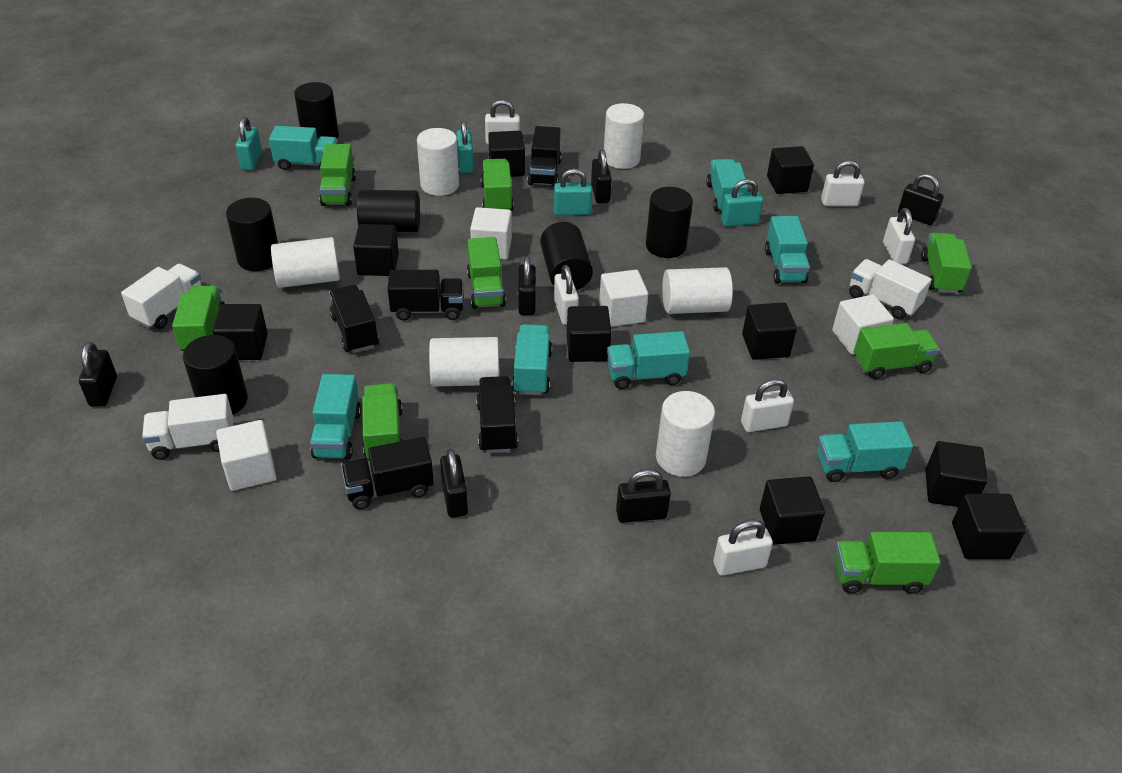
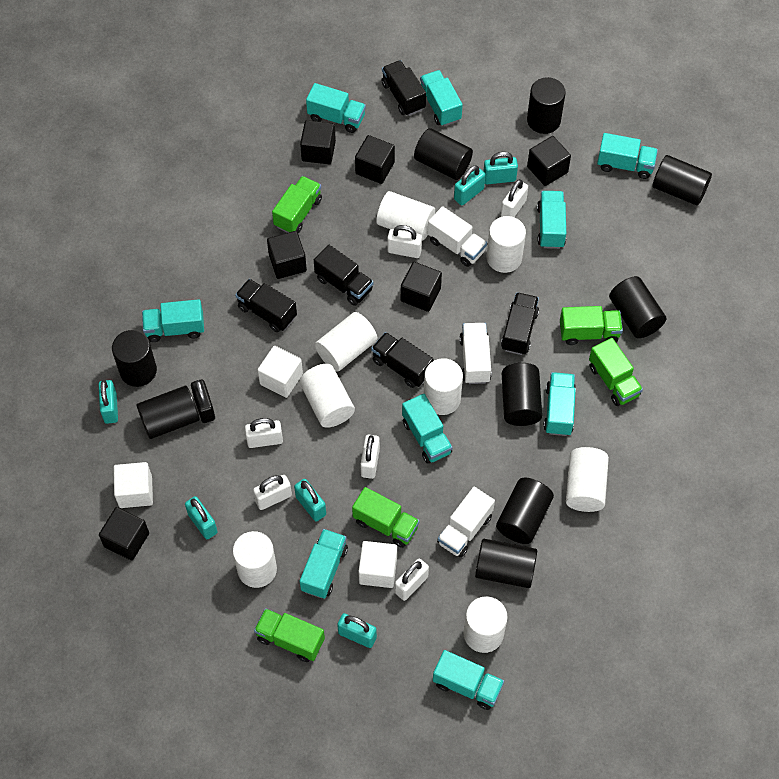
black cube: 9 -> 6
black cylinder: 6 -> 9
black padlock: 6 -> 1
green truck: 8 -> 5
turquoise padlock: 4 -> 6
turquoise truck: 7 -> 9
white cube: 4 -> 3
white cylinder: 6 -> 8

